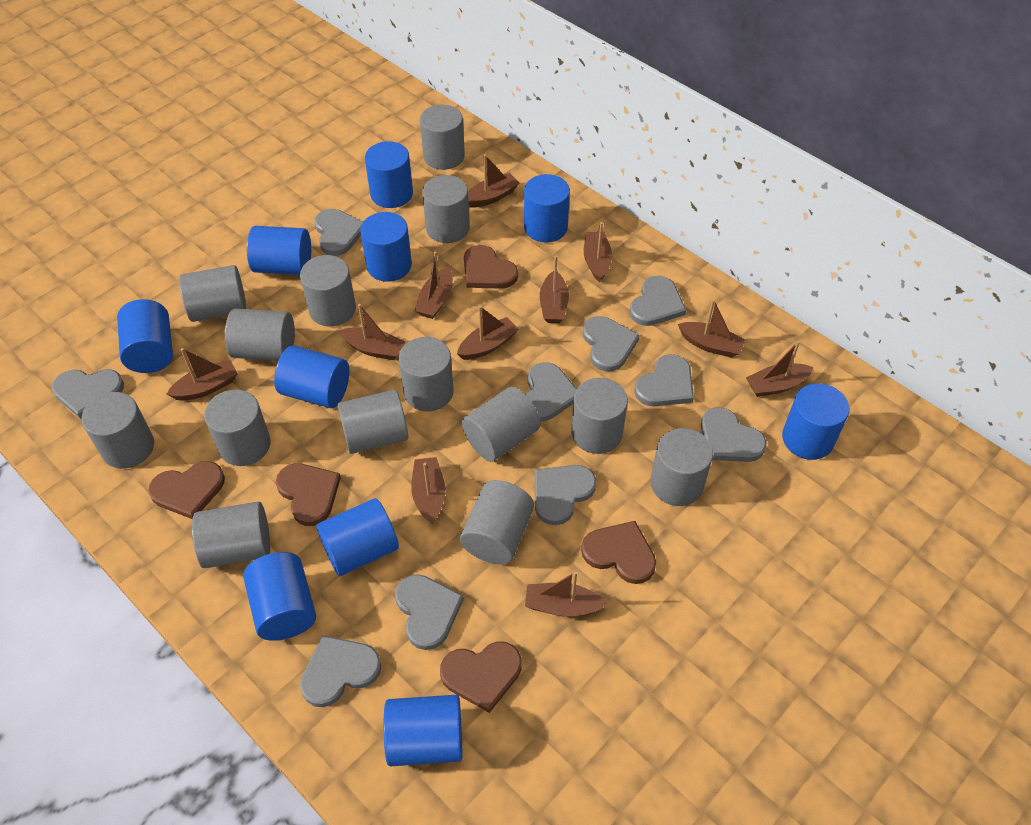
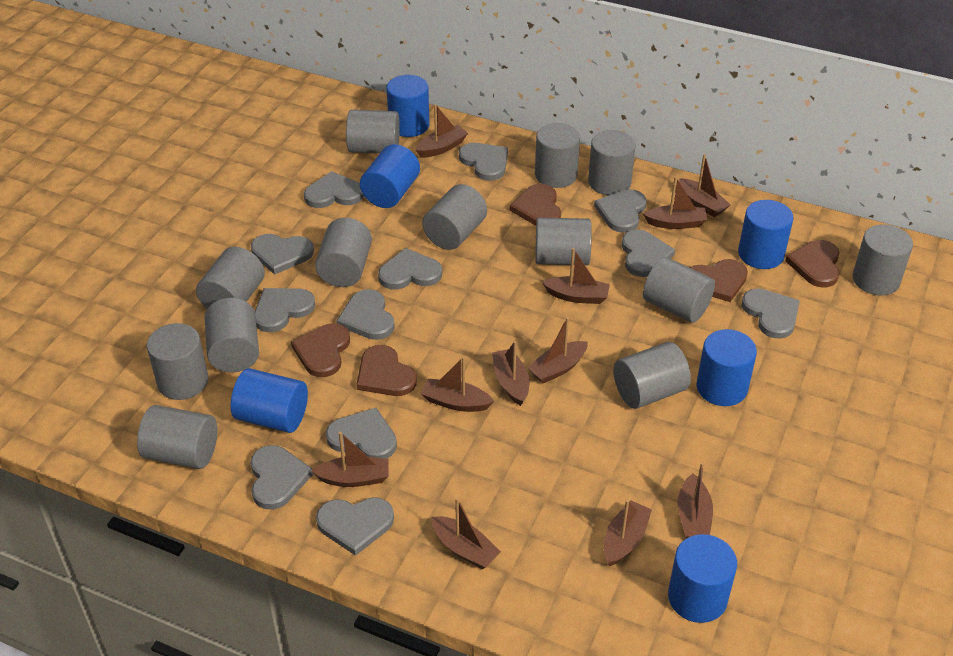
blue cylinder: 10 -> 6
grey cylinder: 14 -> 13
grey heart: 10 -> 12

